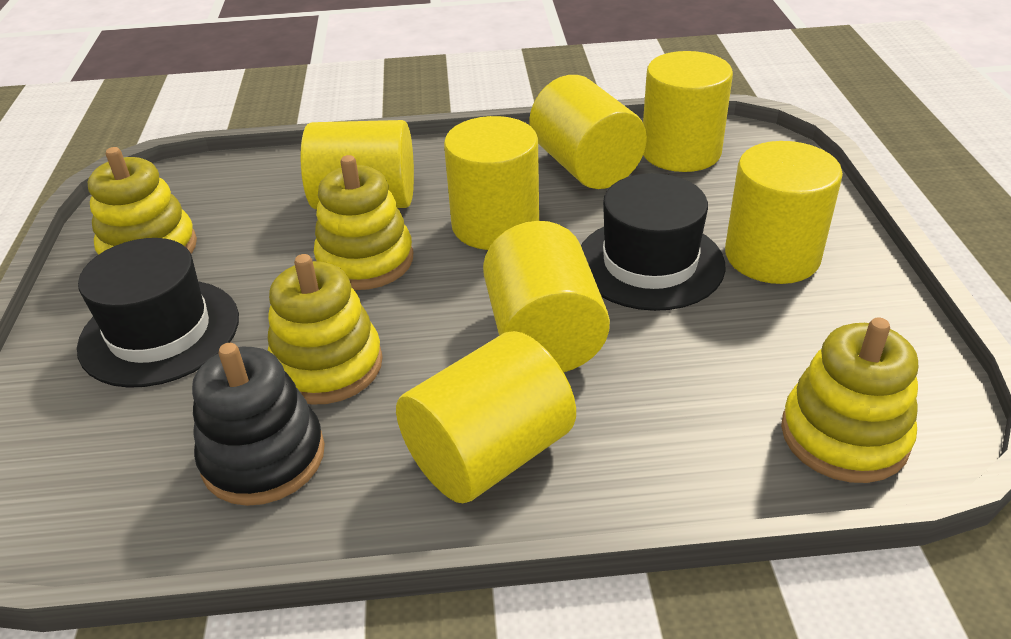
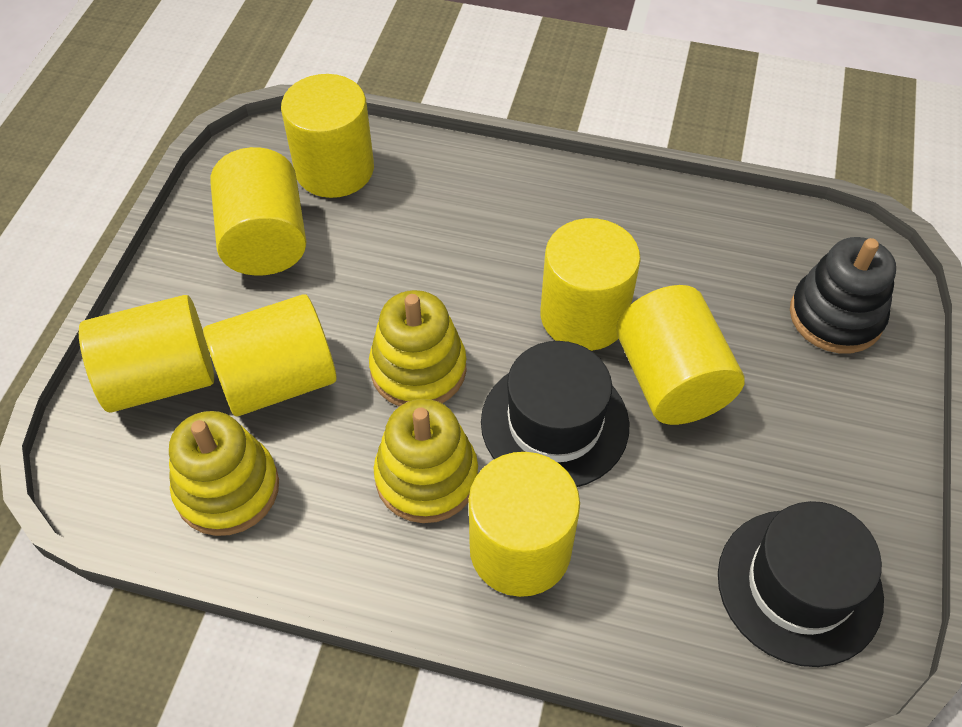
yellow stacking toy: 4 -> 3

